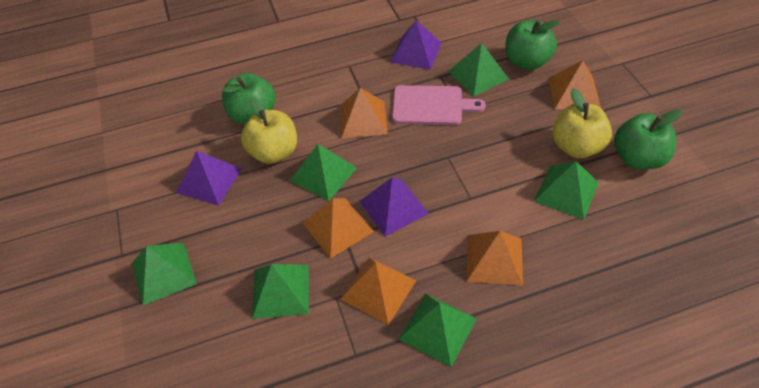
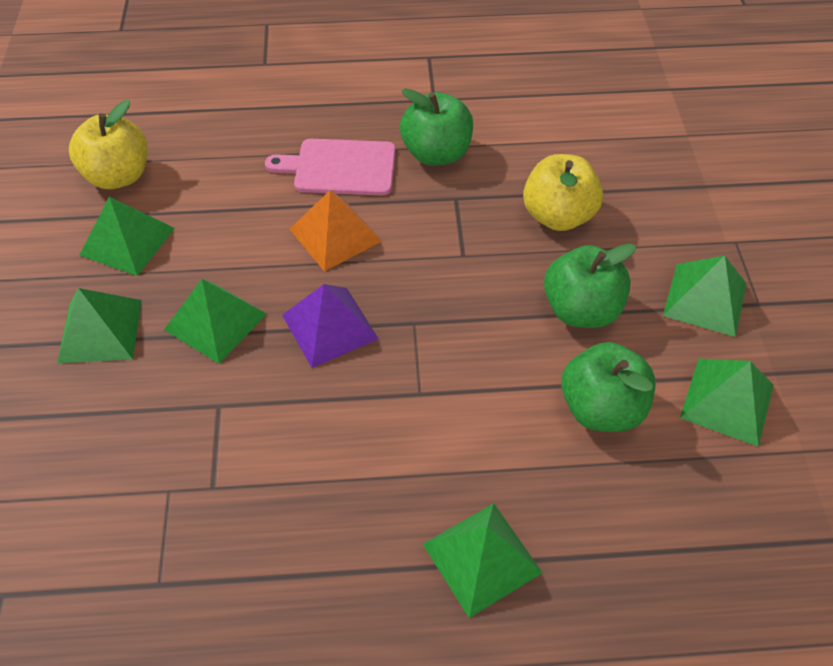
orange pyramid: 5 -> 1
purple pyramid: 3 -> 1

